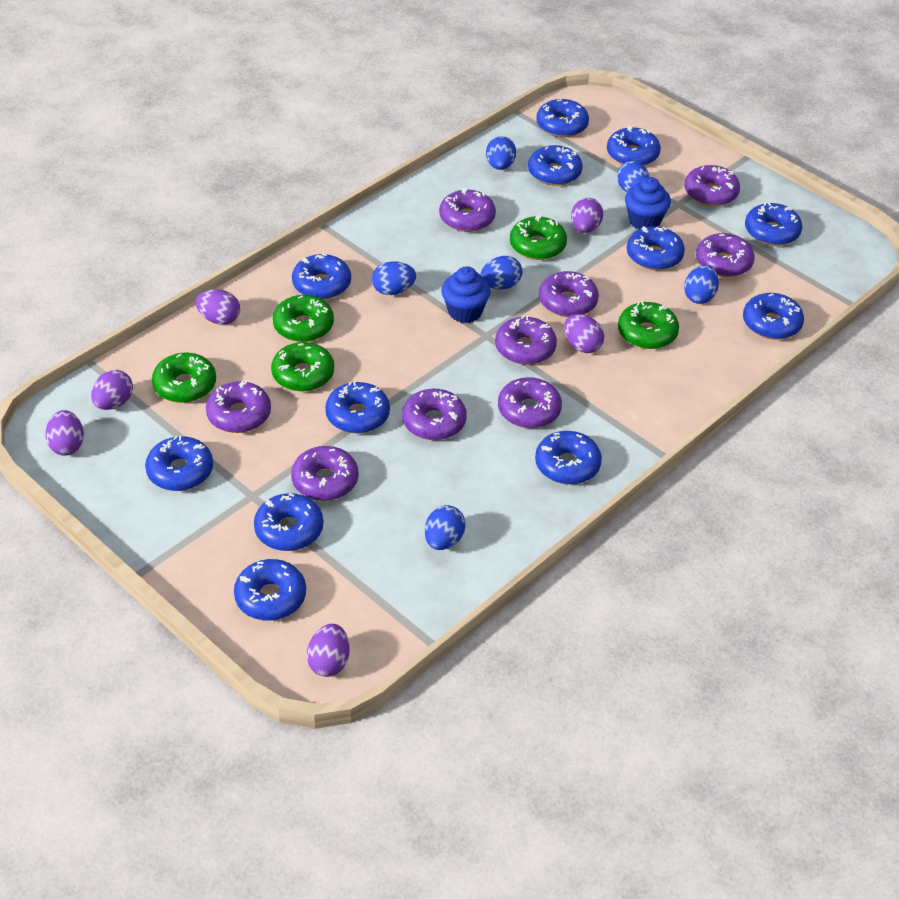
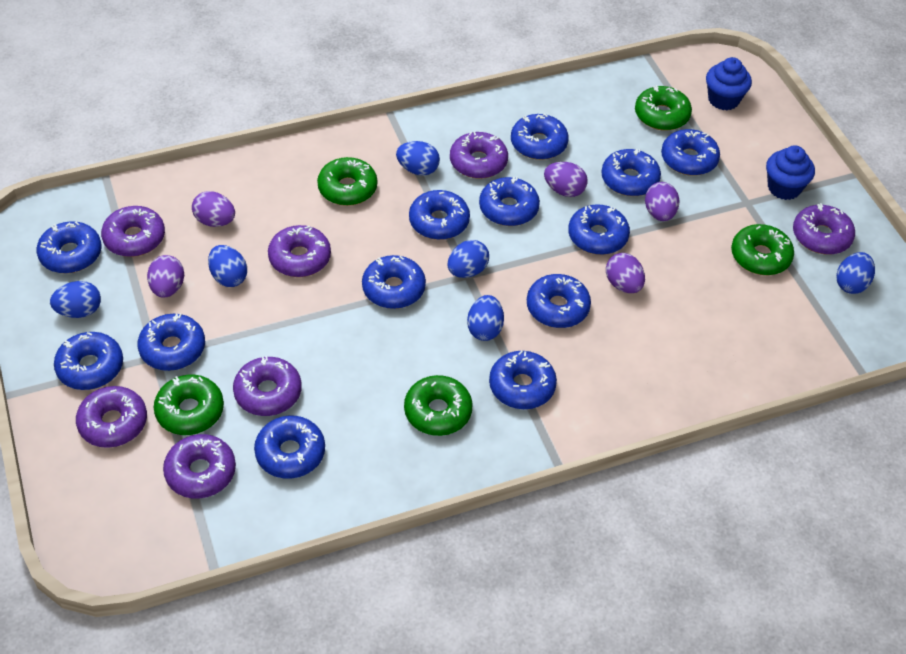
blue donut: 12 -> 13
purple donut: 9 -> 7
purple egg: 6 -> 5

